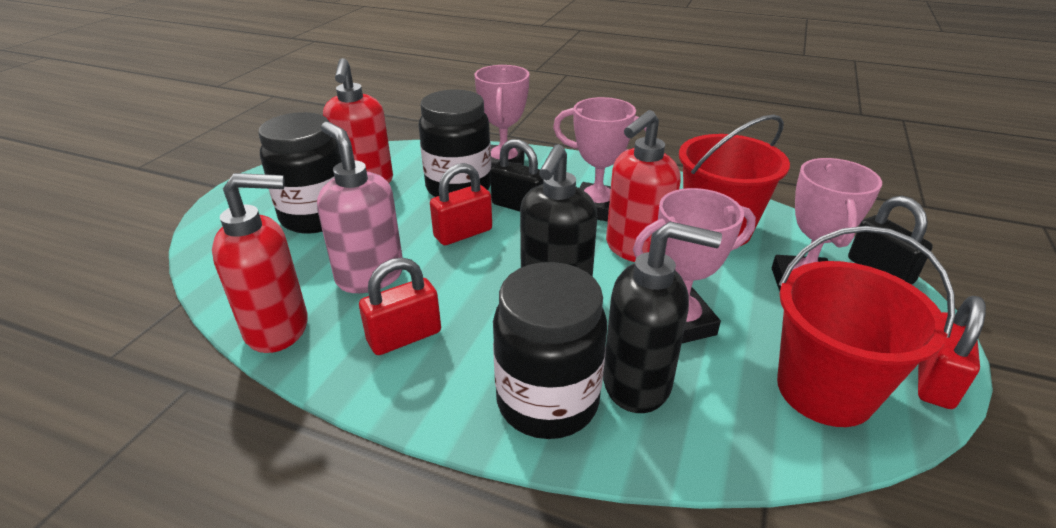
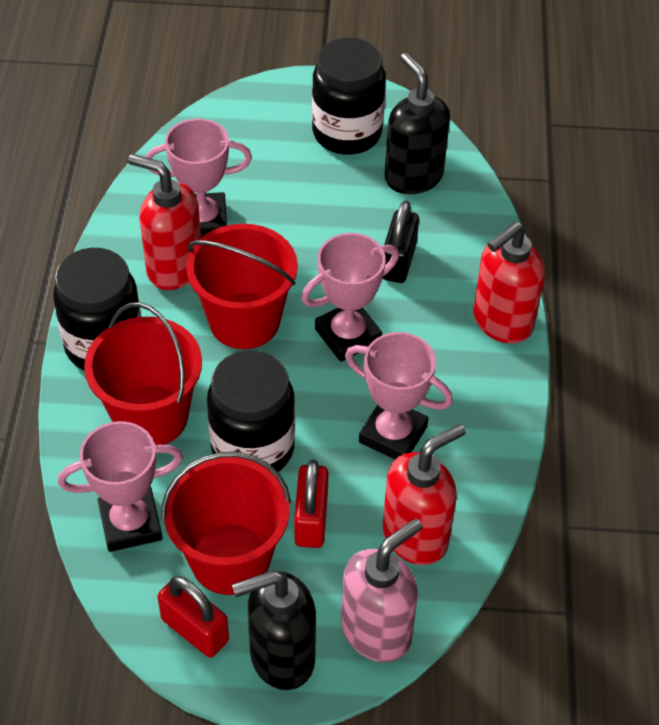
black padlock: 2 -> 1
red bucket: 2 -> 3
red padlock: 3 -> 2

